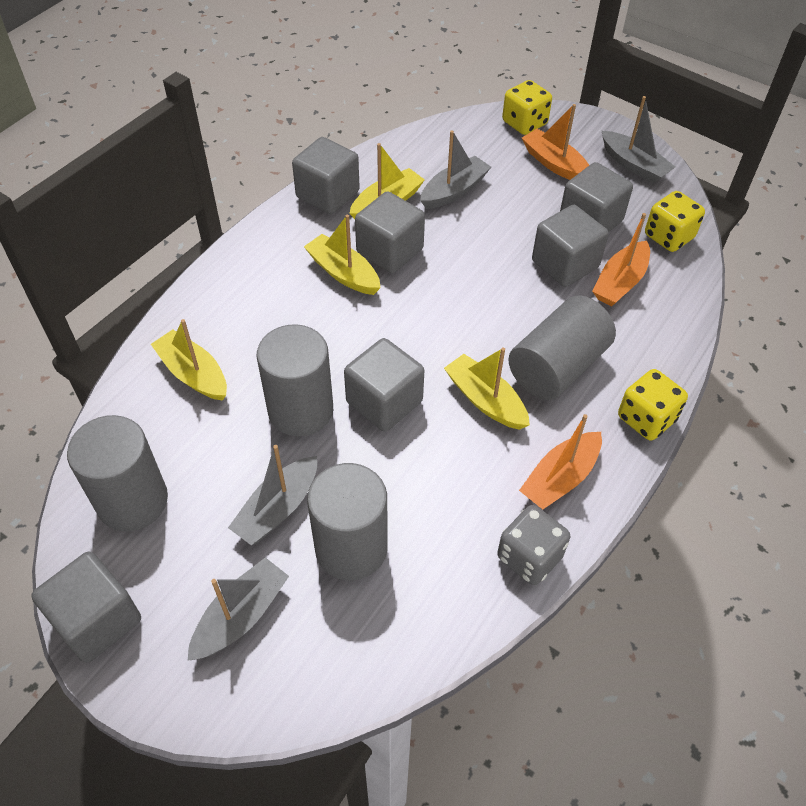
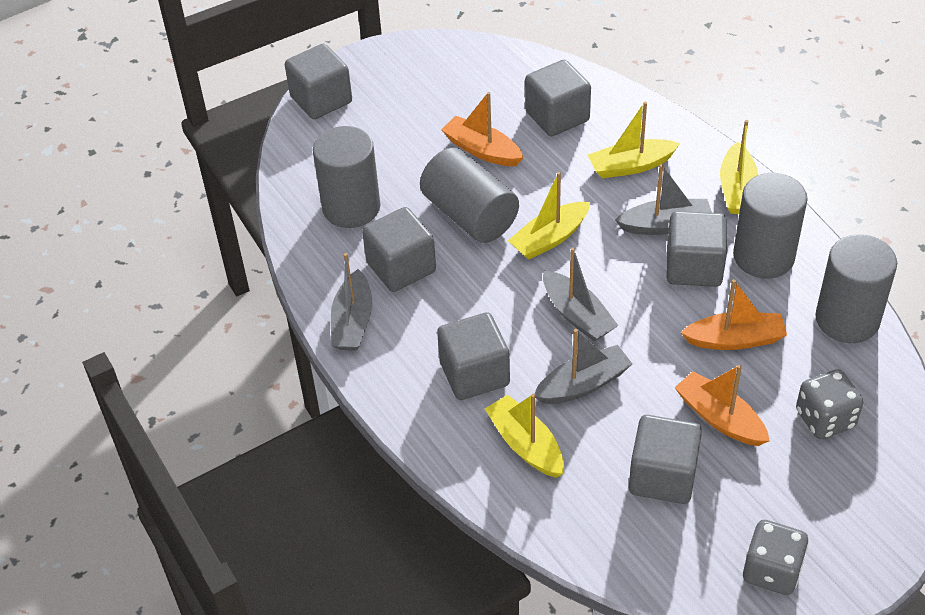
grey dice: 1 -> 2
yellow dice: 3 -> 0

